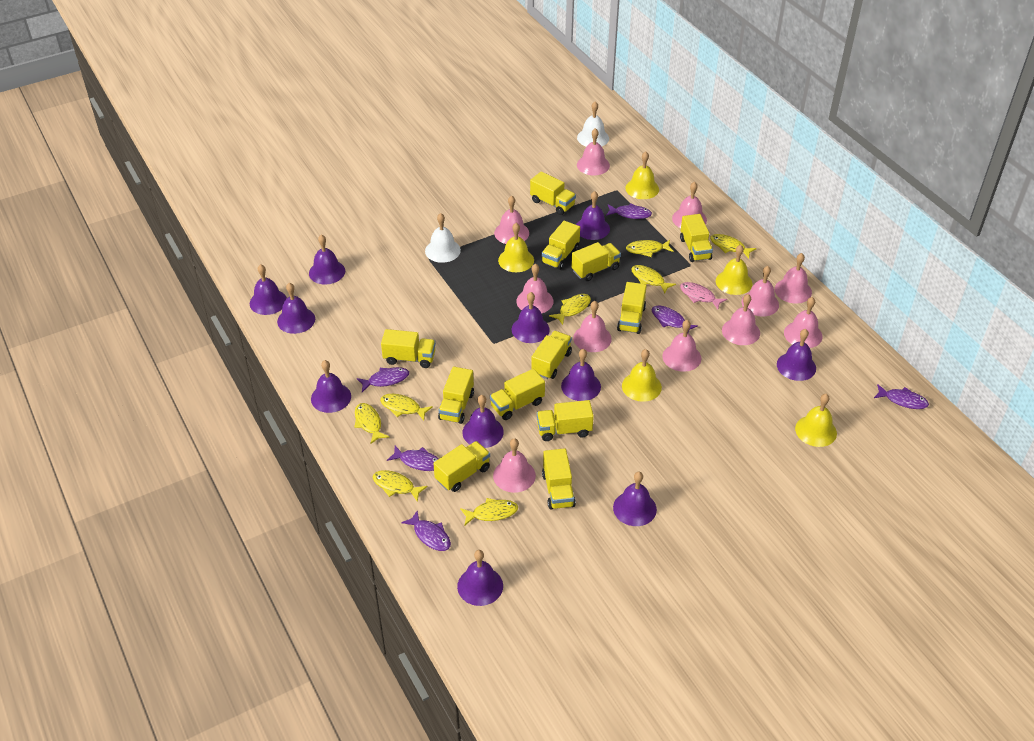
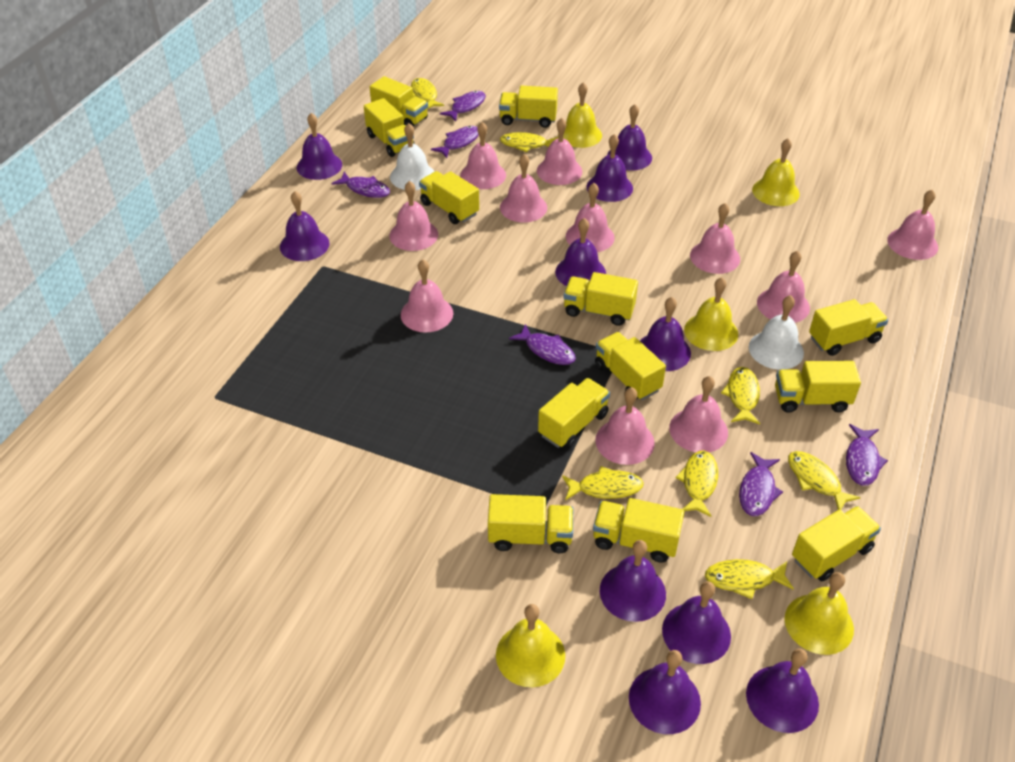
pink fish: 1 -> 0
purple bell: 11 -> 10
yellow fish: 8 -> 7

